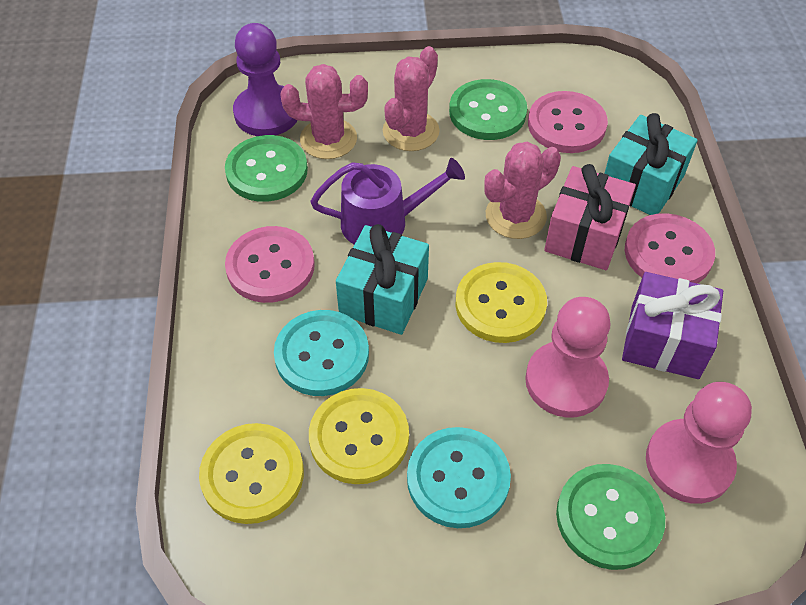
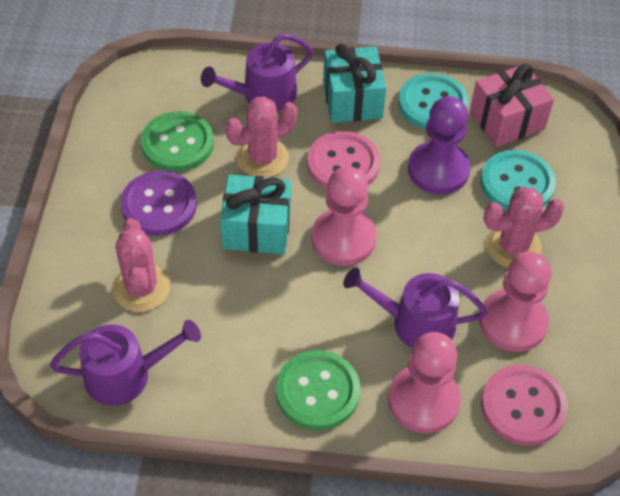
green button: 3 -> 2
pink button: 3 -> 2
pink pawn: 2 -> 3
purple button: 0 -> 1
purple gift: 1 -> 0
purple watering can: 1 -> 3
yellow button: 3 -> 0

